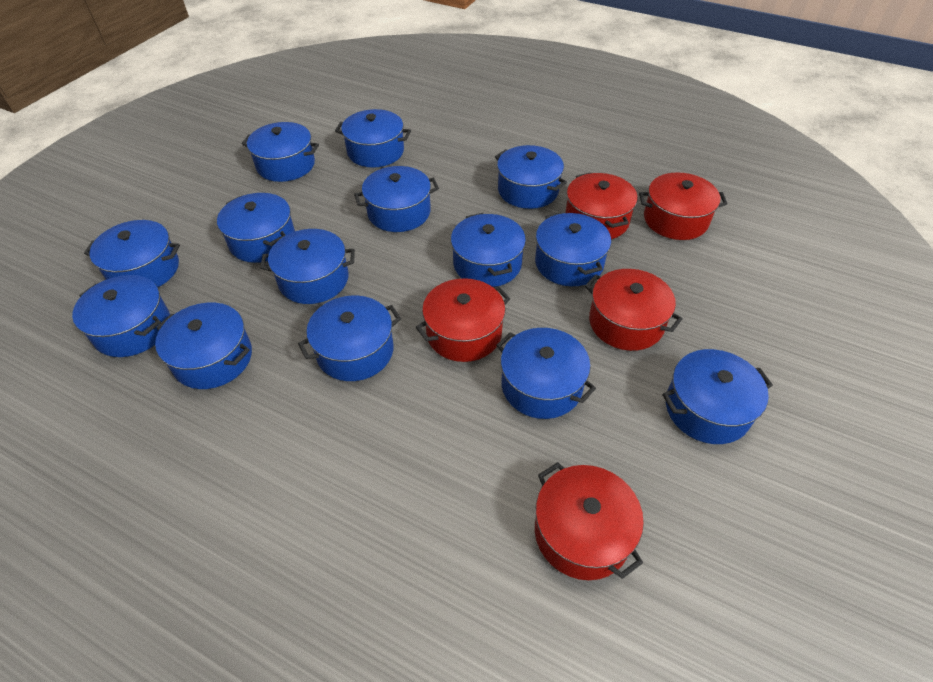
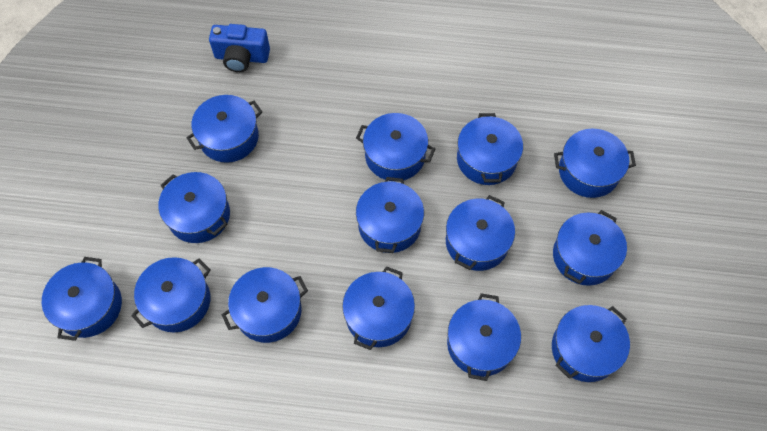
blue camera: 0 -> 1
red pot: 5 -> 0

